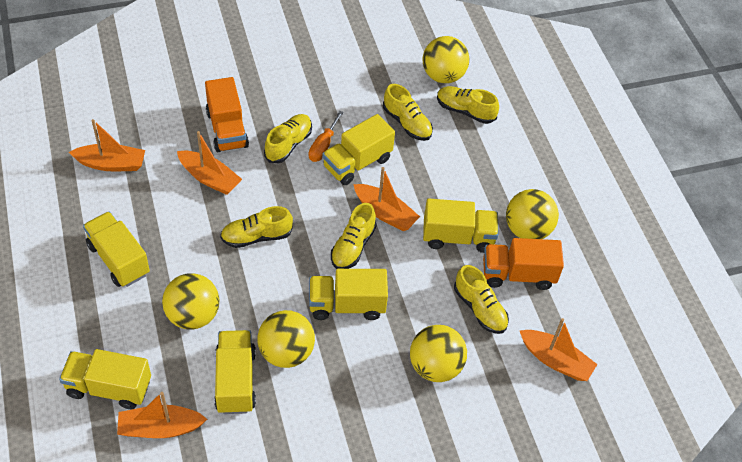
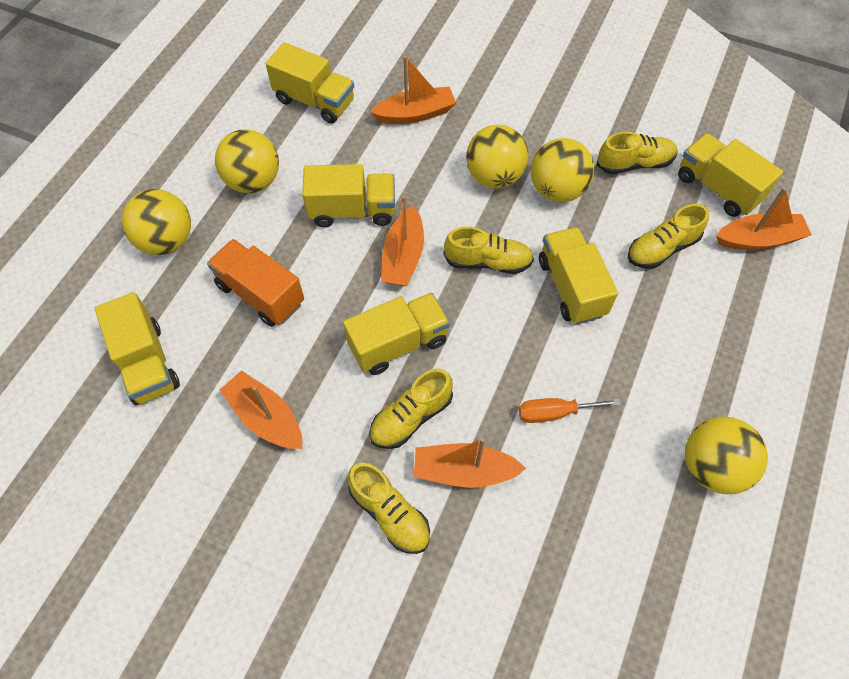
orange truck: 2 -> 1
yellow shoe: 6 -> 5

